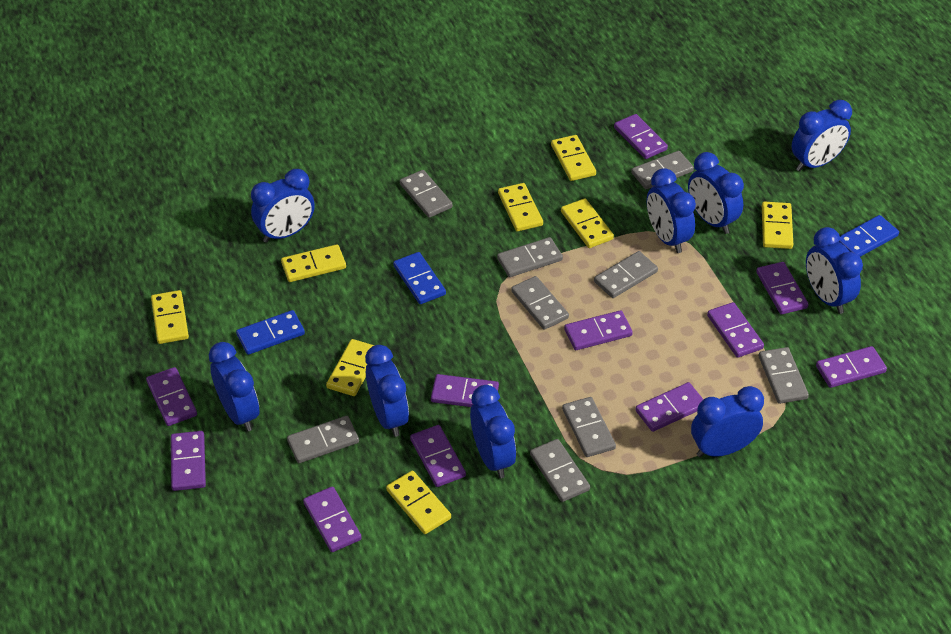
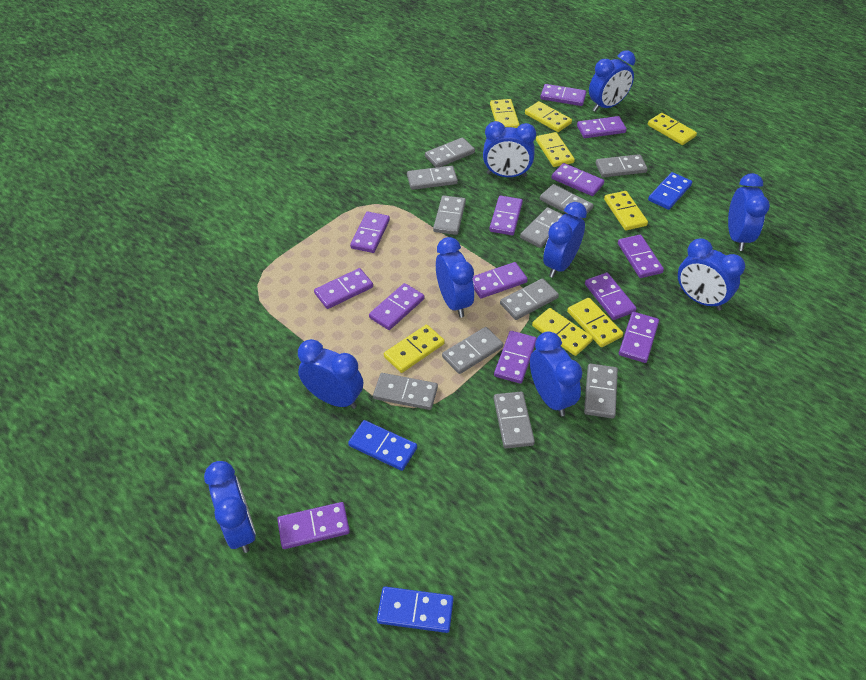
grey domino: 9 -> 11
purple domino: 11 -> 13

